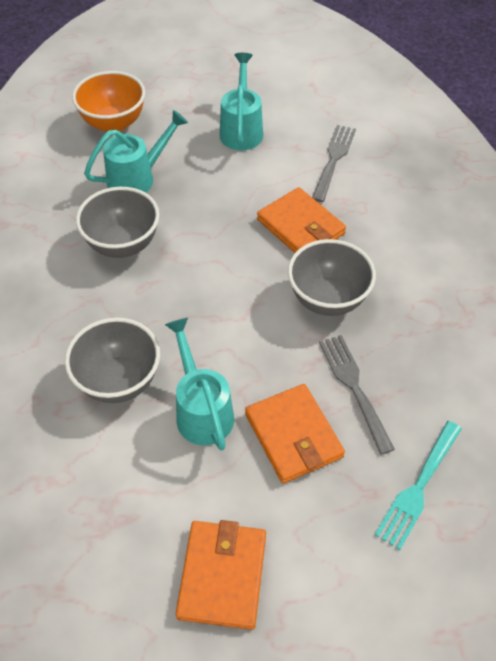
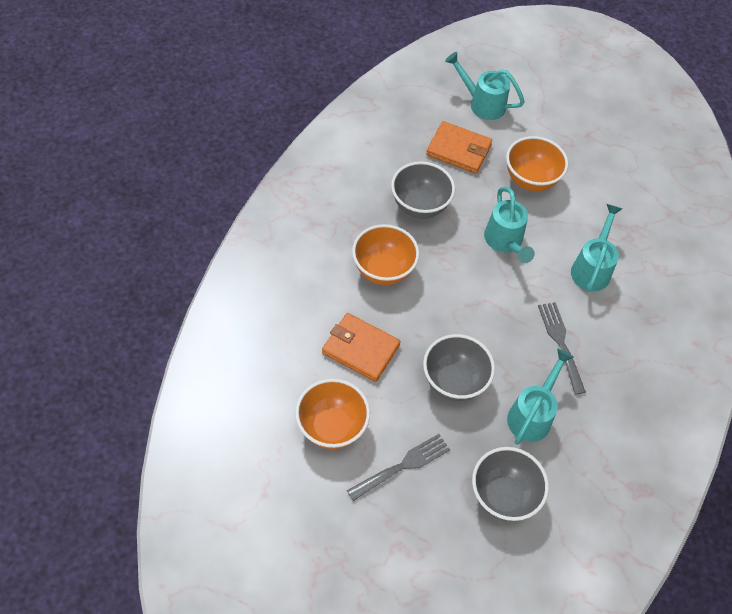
orange bowl: 1 -> 3
orange wallet: 3 -> 2
turquoise fork: 1 -> 0
turquoise watering can: 3 -> 4

